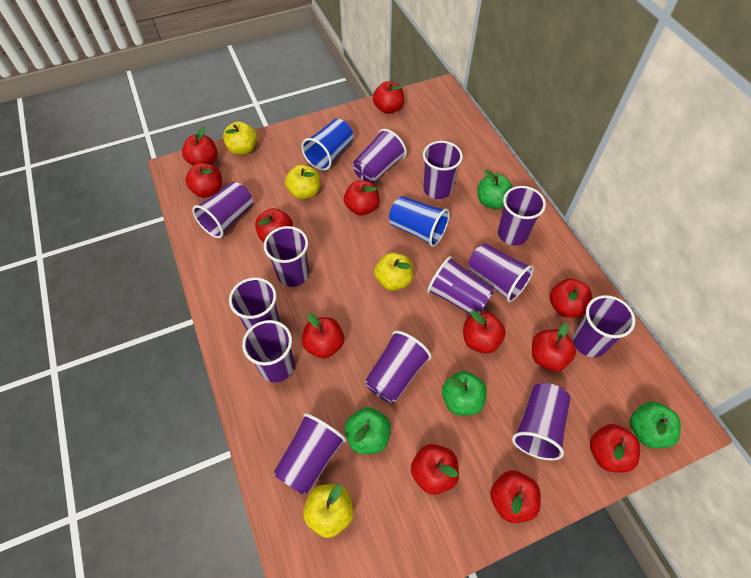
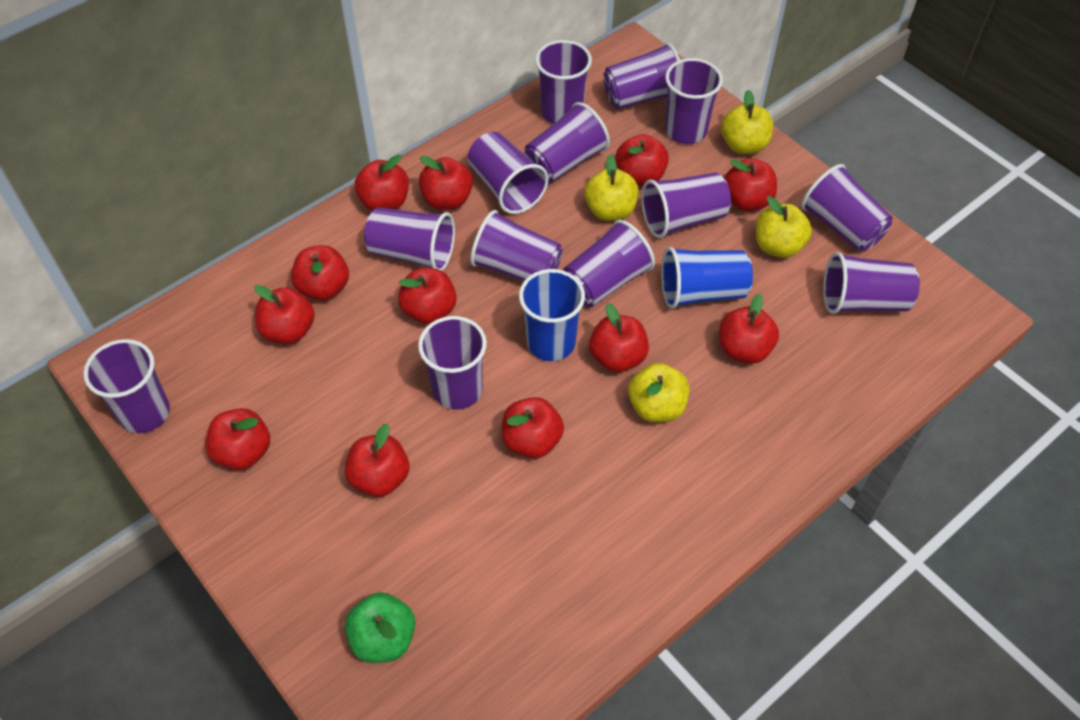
green apple: 4 -> 1

